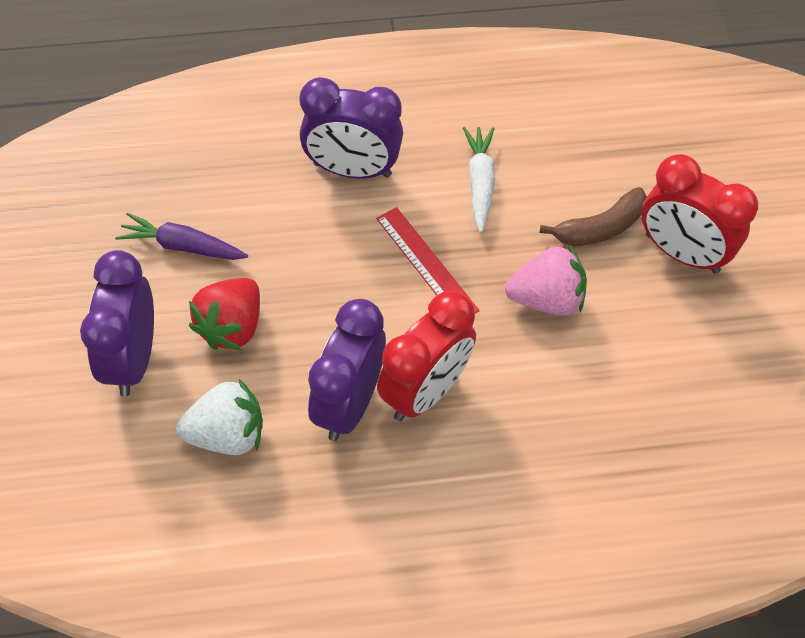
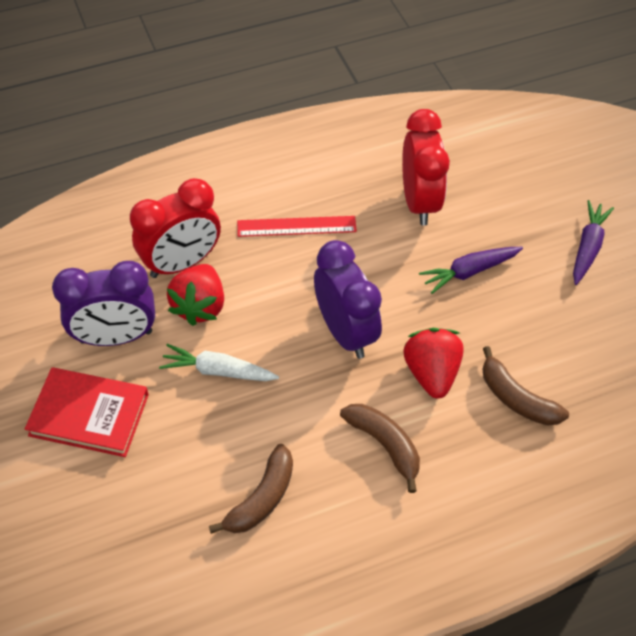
brown banana: 1 -> 3
pink strawberry: 1 -> 0
purple carrot: 1 -> 2
purple clock: 3 -> 2
red book: 0 -> 1
red strawberry: 1 -> 2
white strawberry: 1 -> 0

